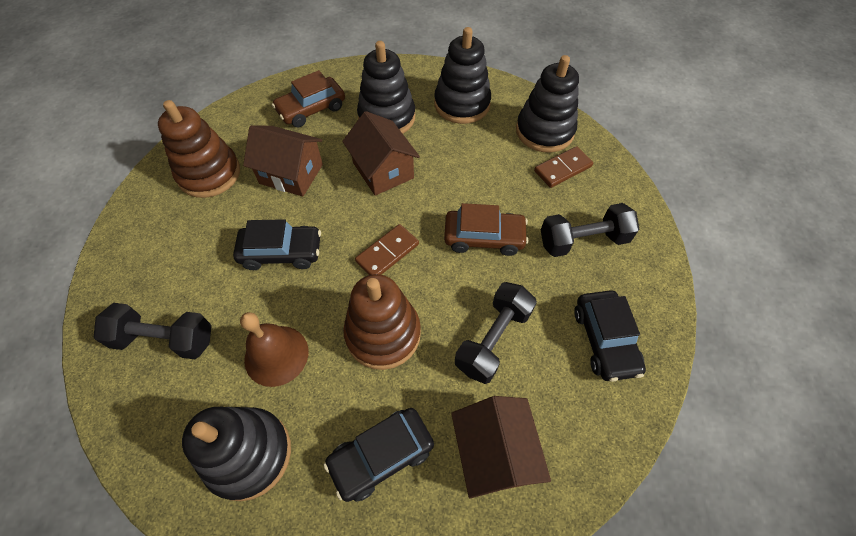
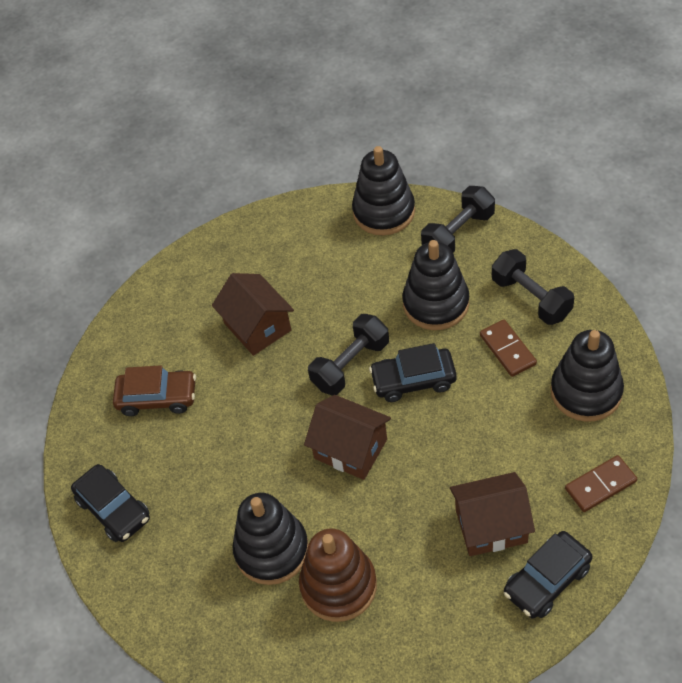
brown bell: 1 -> 0
brown car: 2 -> 1
brown stacking toy: 2 -> 1

